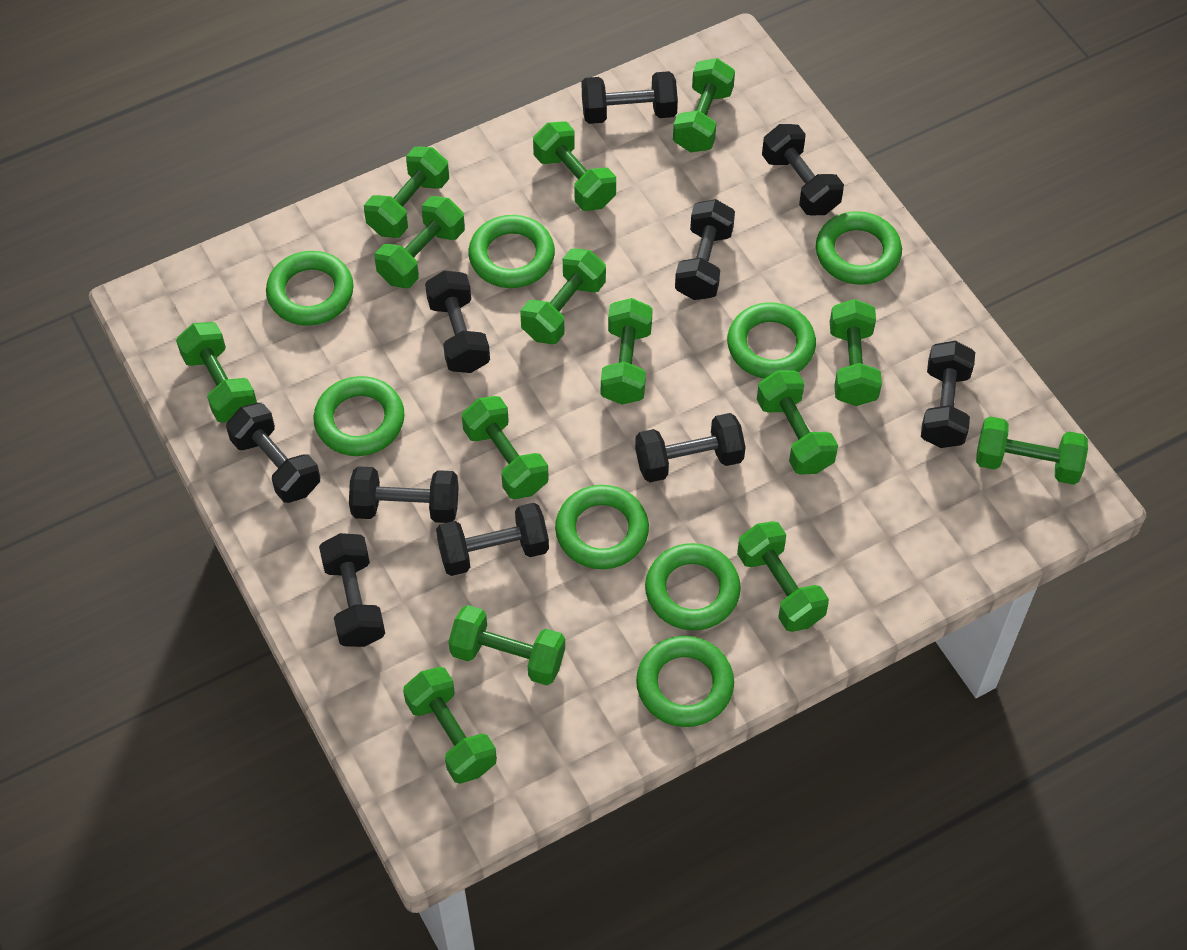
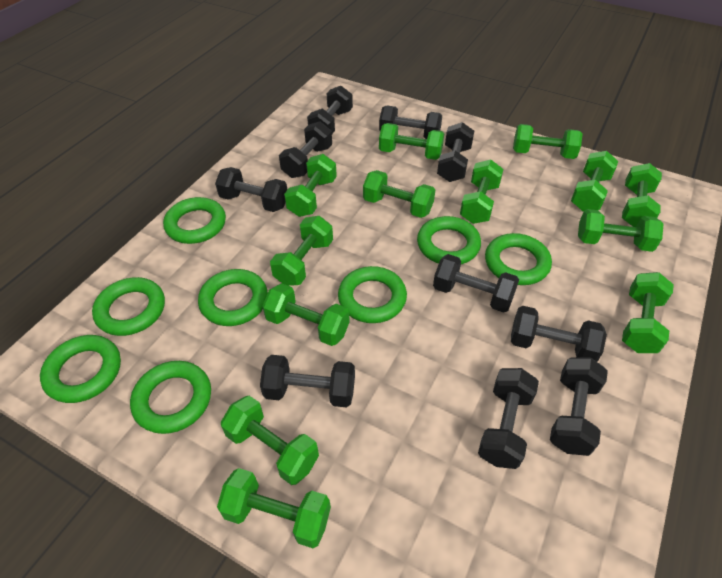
green dumbbell: 14 -> 13

